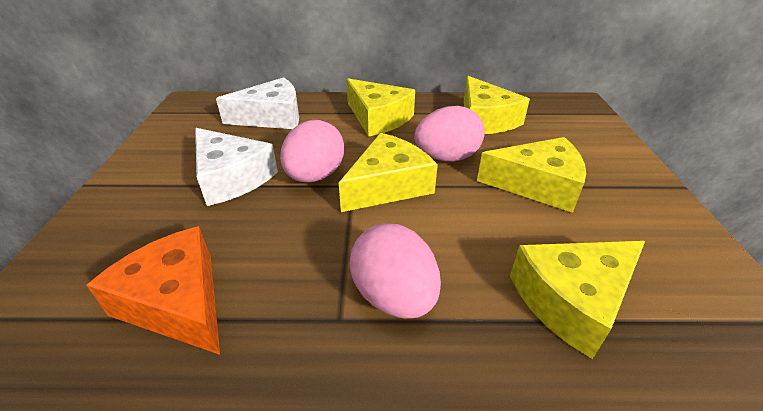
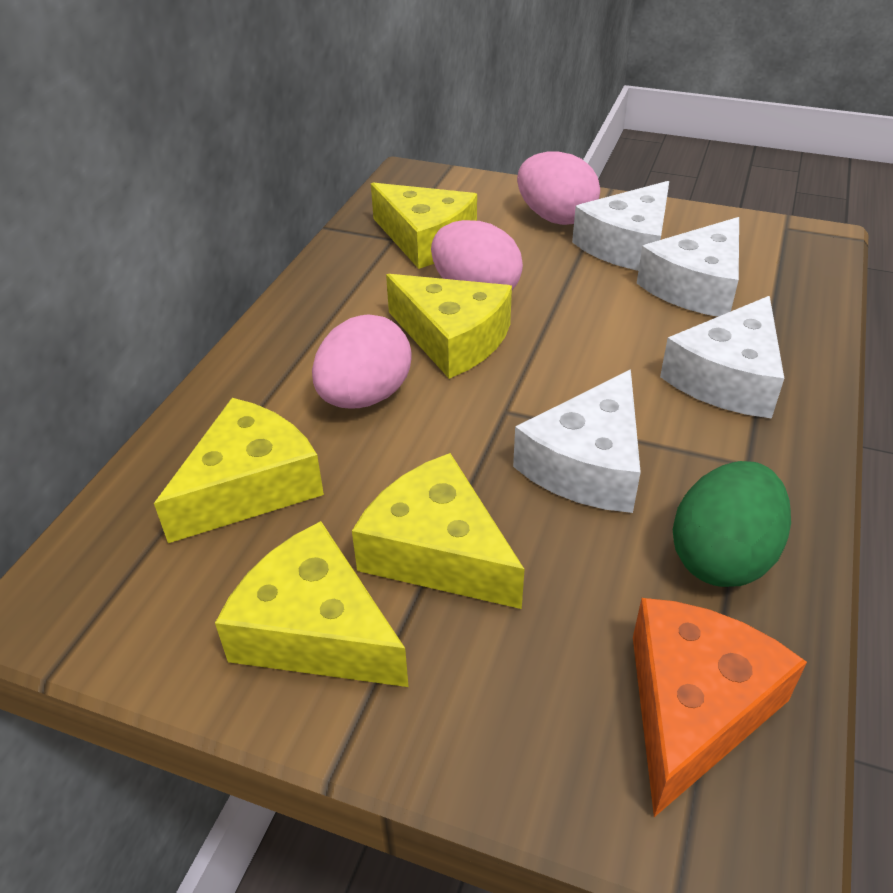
green egg: 0 -> 1
white cheese: 2 -> 4

